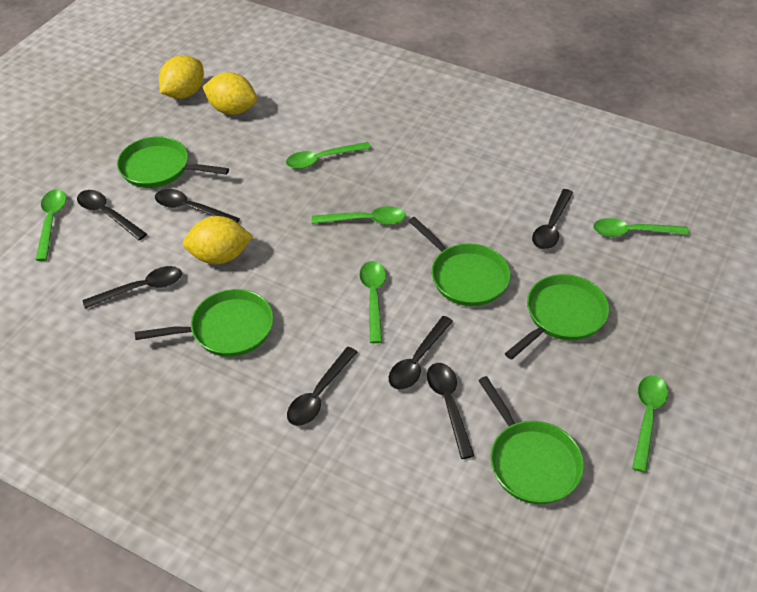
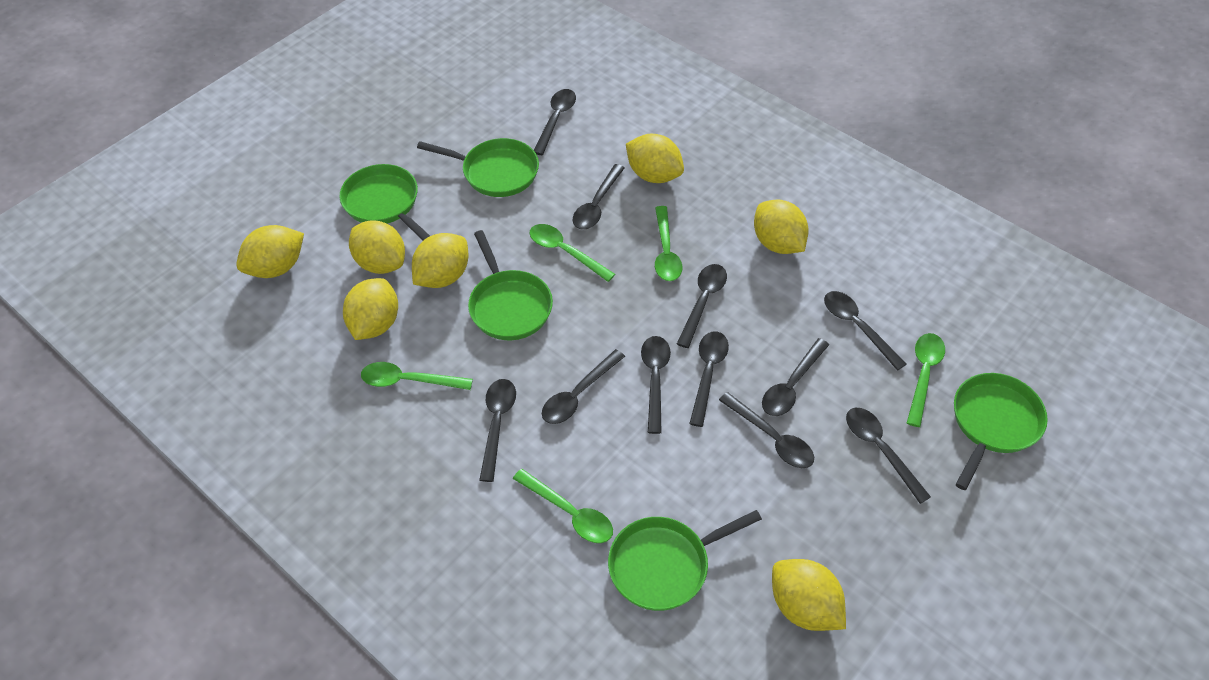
black spoon: 7 -> 11
green spoon: 6 -> 5
yellow lemon: 3 -> 7

